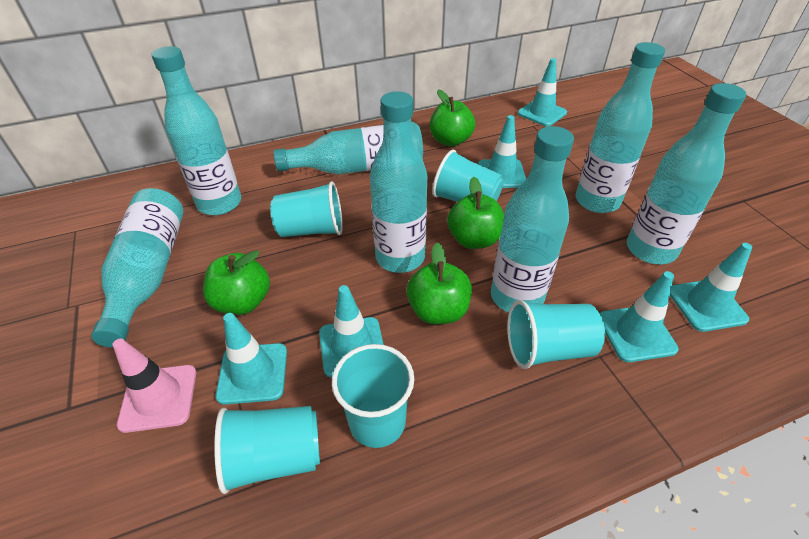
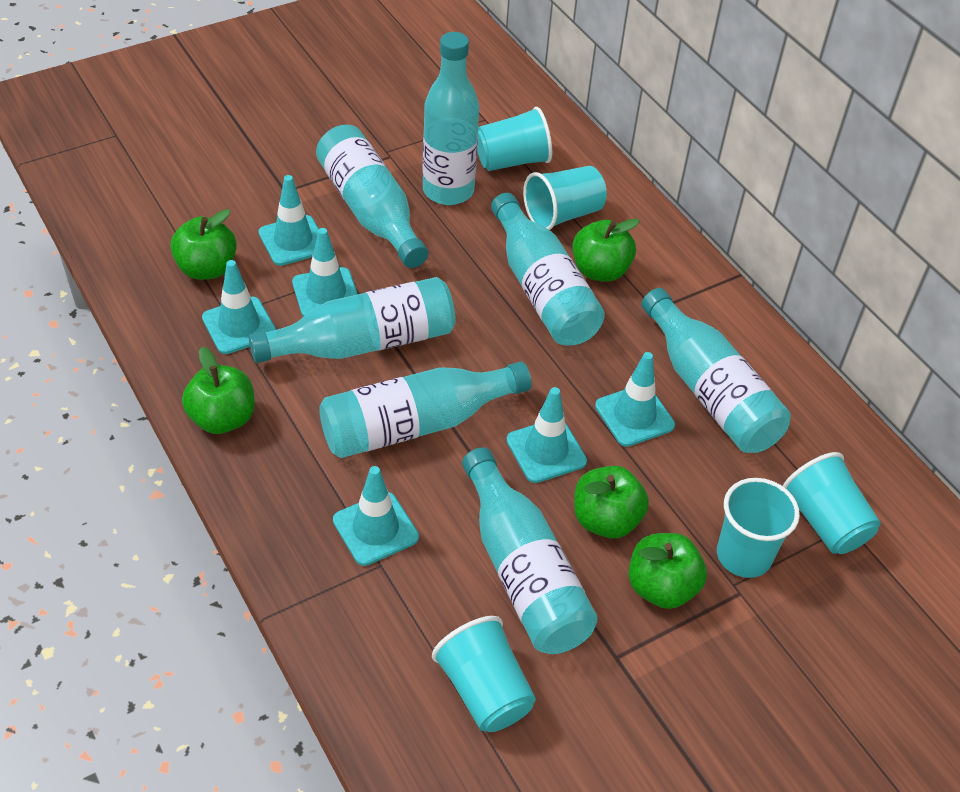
green apple: 4 -> 5
pink traffic cone: 1 -> 0

